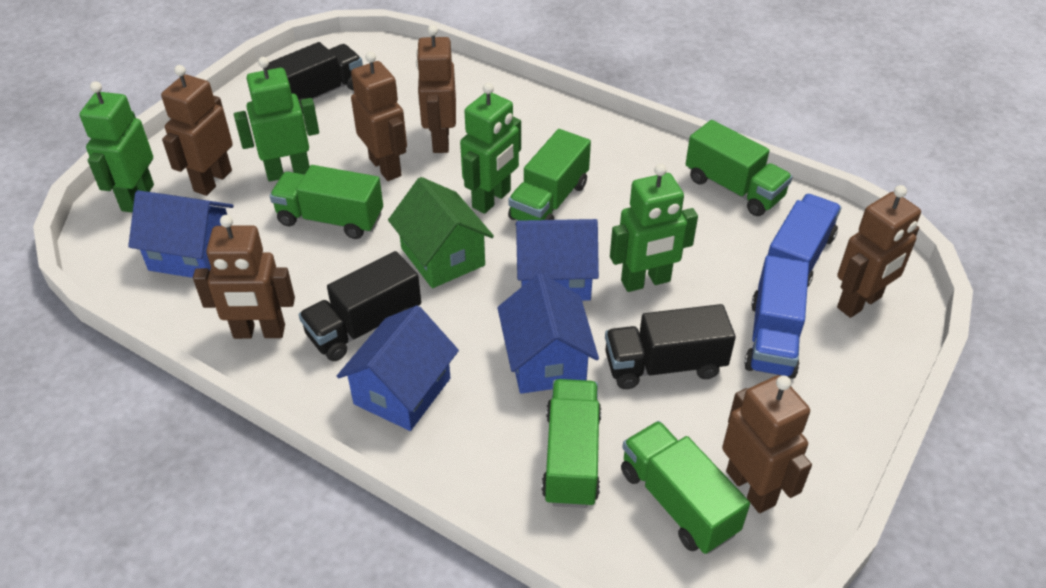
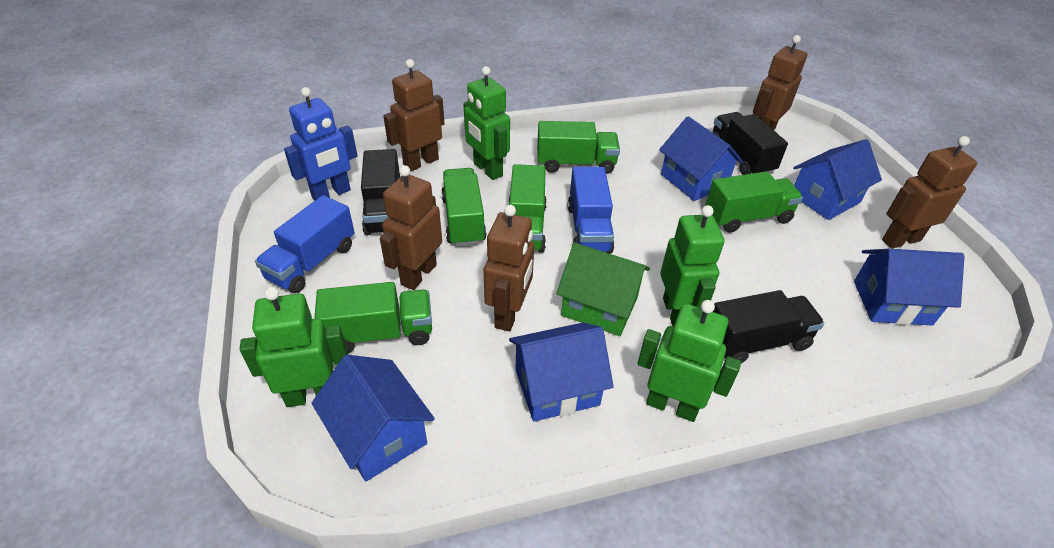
blue house: 4 -> 5
blue robot: 0 -> 1
brown robot: 6 -> 5

